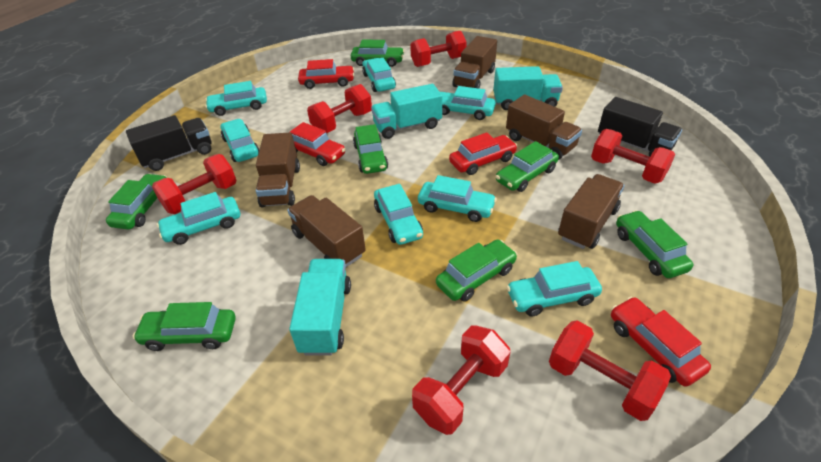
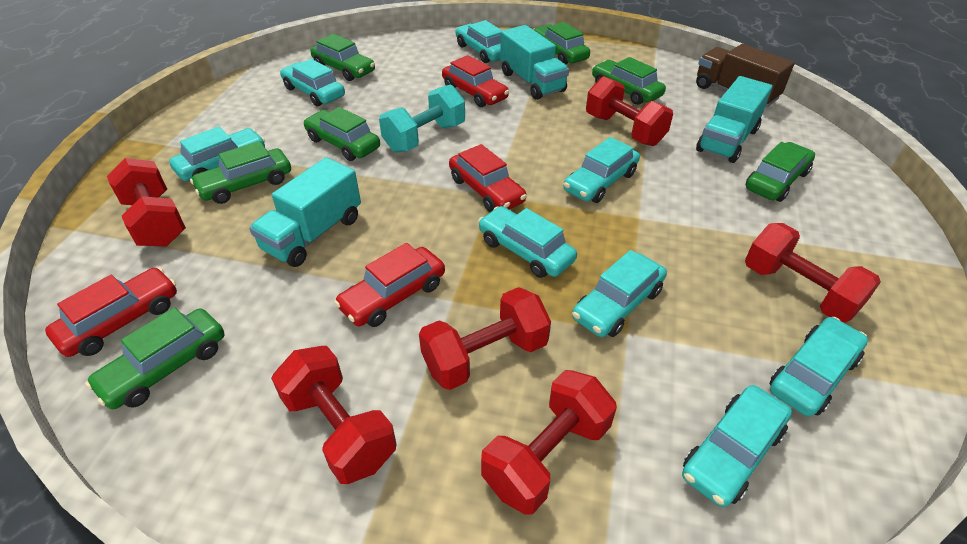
black truck: 2 -> 0
brown truck: 5 -> 1
turquoise dumbbell: 0 -> 1

